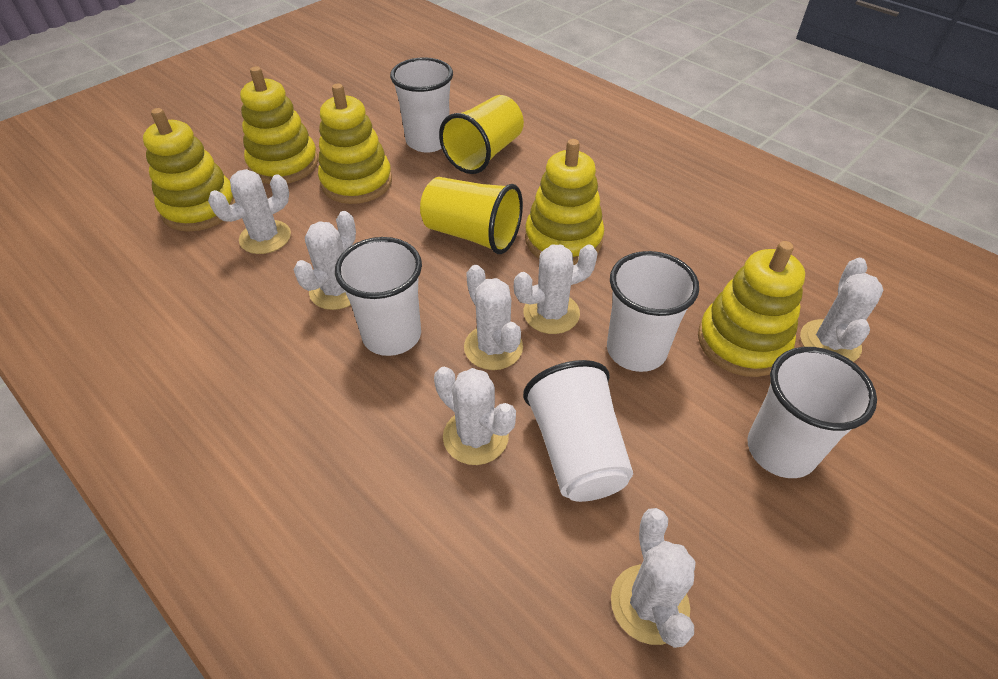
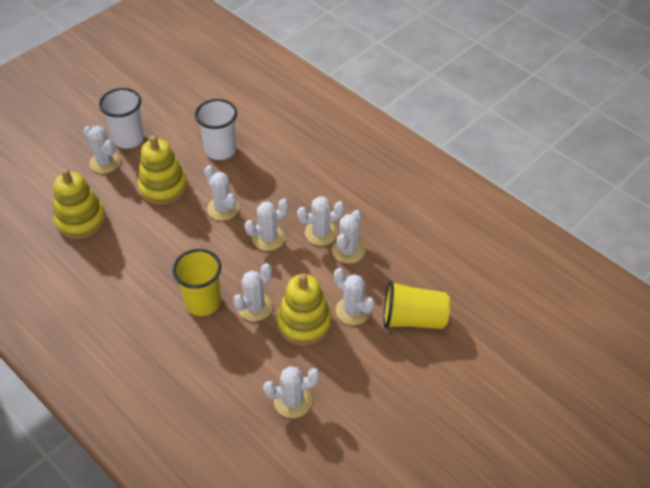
white cactus: 7 -> 8
white cup: 5 -> 2
yellow stacking toy: 5 -> 3

